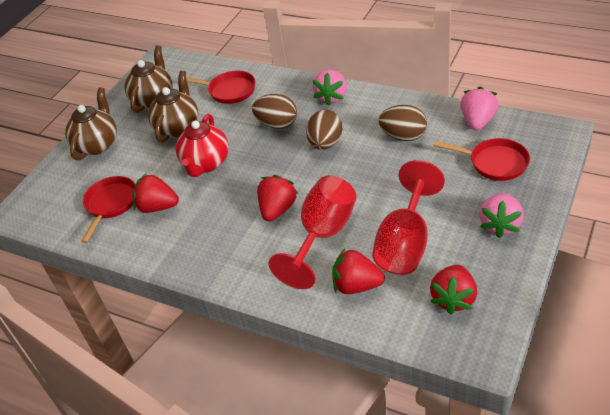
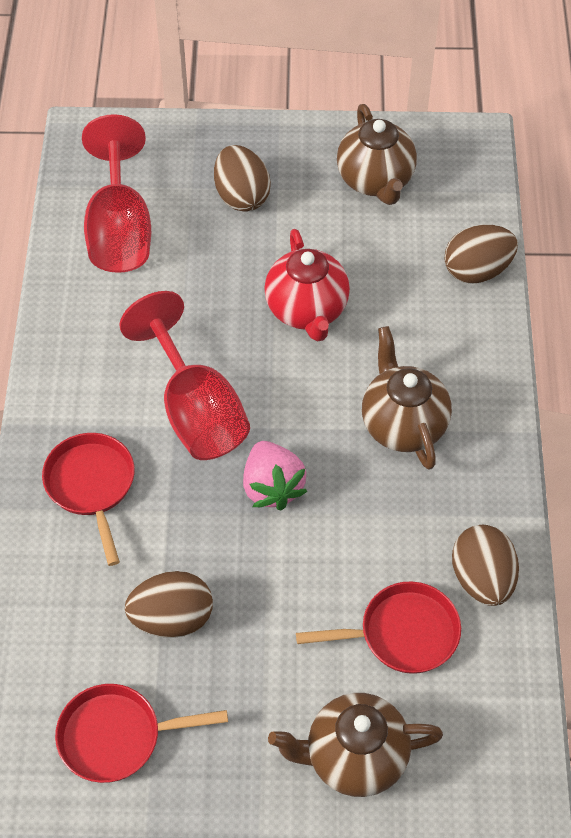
brown egg: 3 -> 4
pink strawberry: 3 -> 1
red strawberry: 4 -> 0

